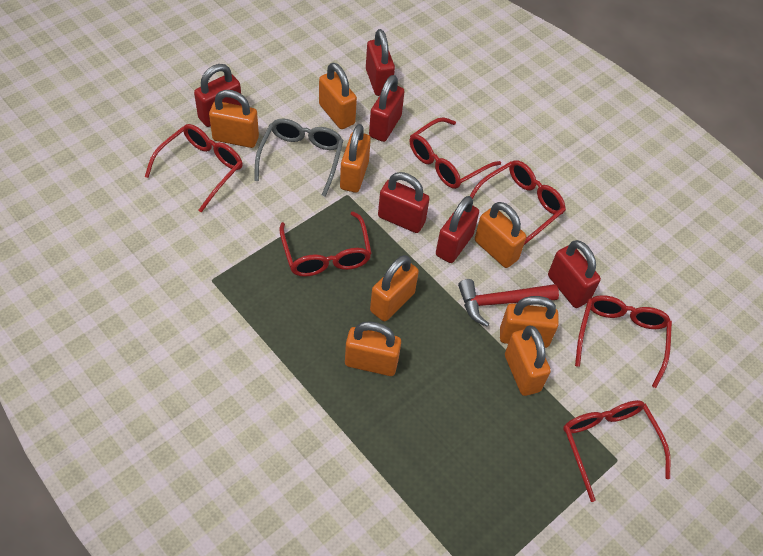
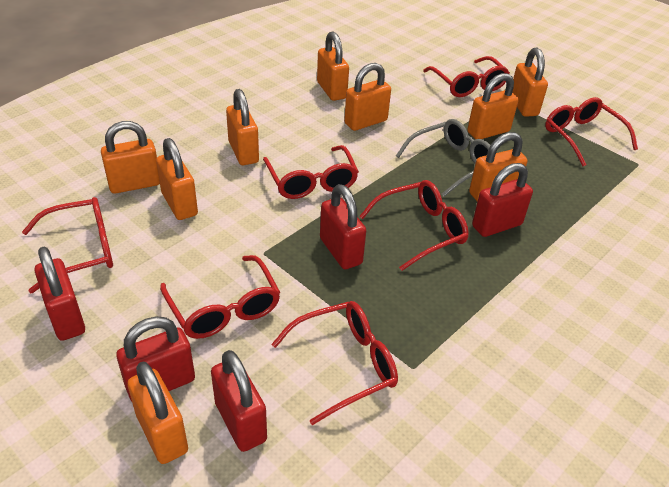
orange padlock: 8 -> 9
red glasses: 6 -> 7
red hammer: 1 -> 0
red padlock: 6 -> 5

